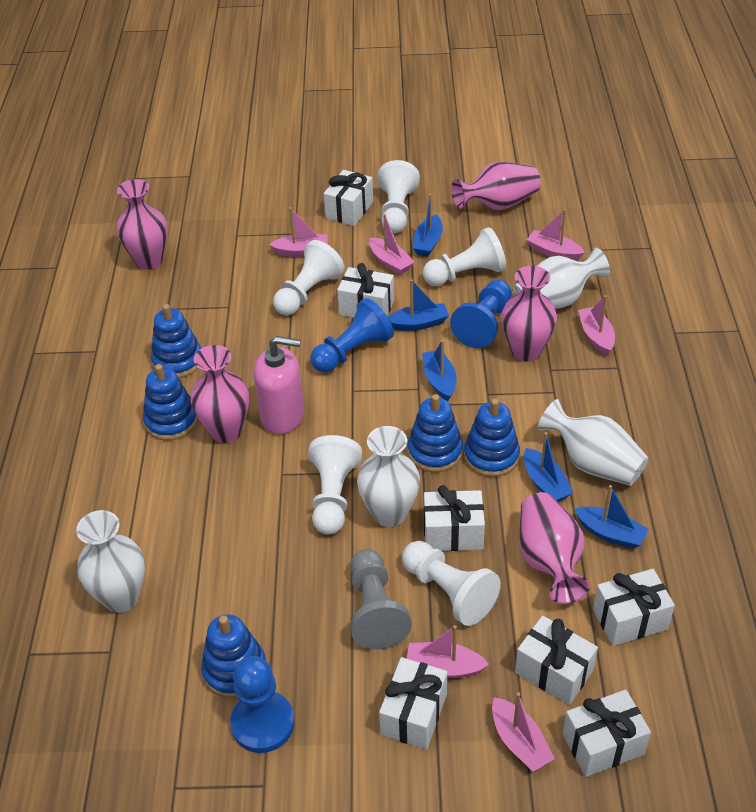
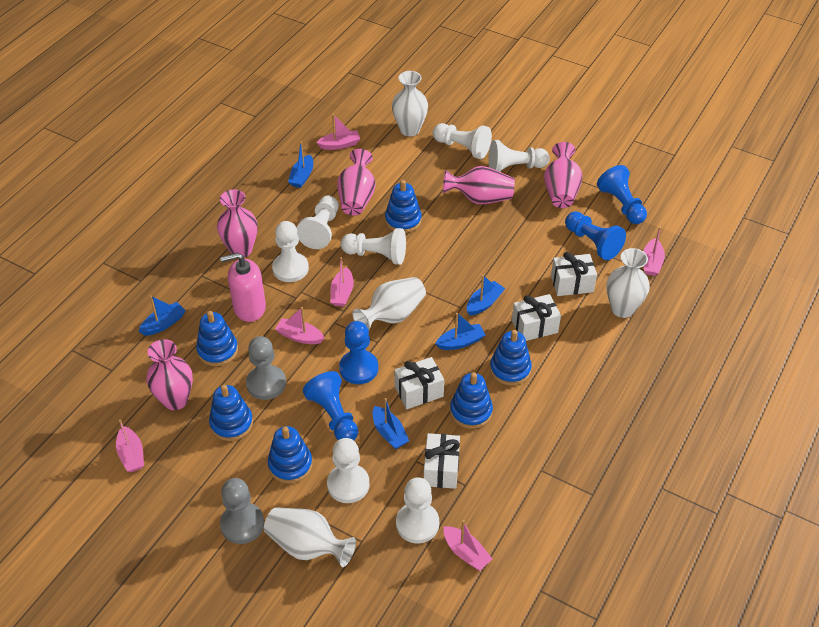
blue pawn: 3 -> 4
blue stacking toy: 5 -> 6
grey pawn: 1 -> 2
white gift: 7 -> 4
white pawn: 5 -> 7

